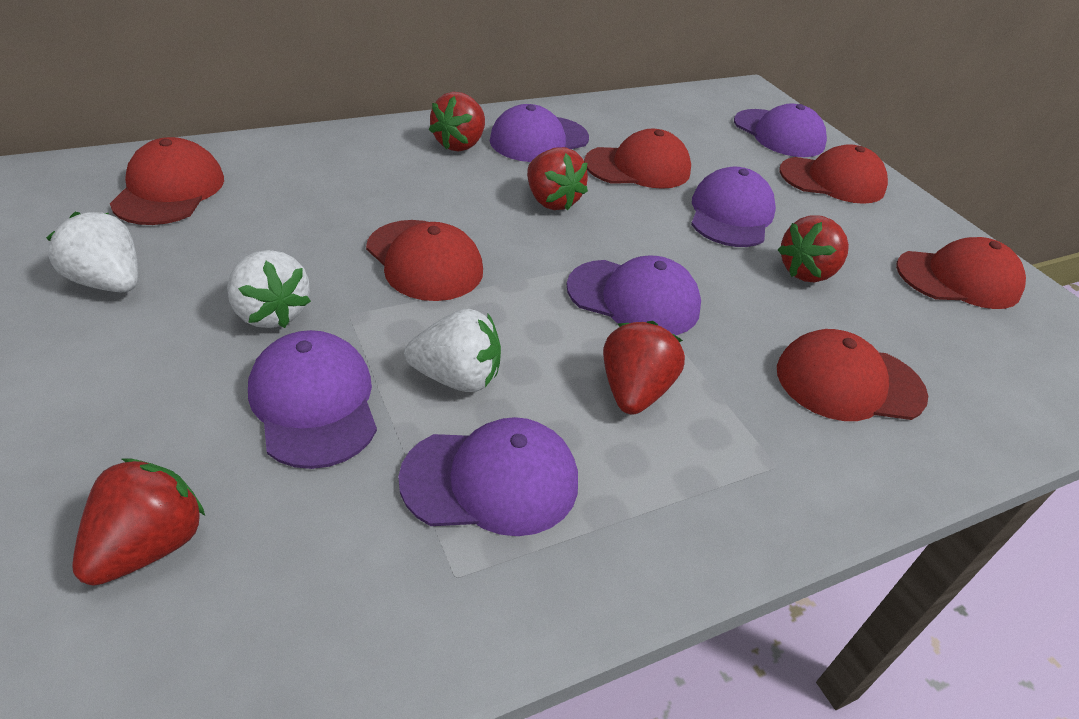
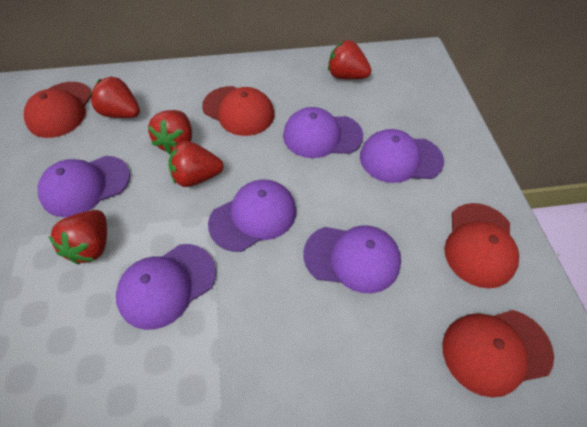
red cap: 6 -> 4
white strawberry: 3 -> 0

